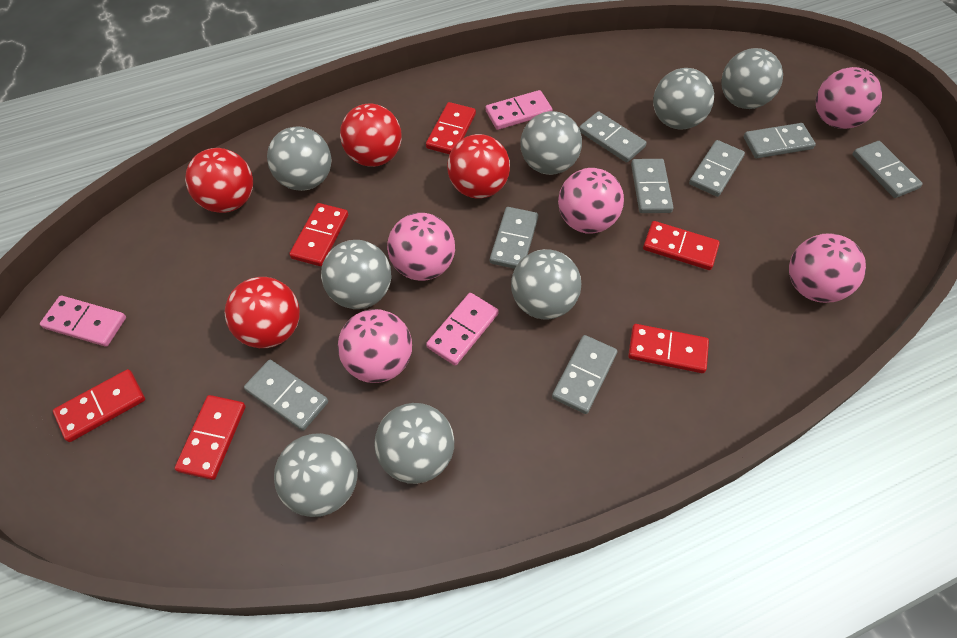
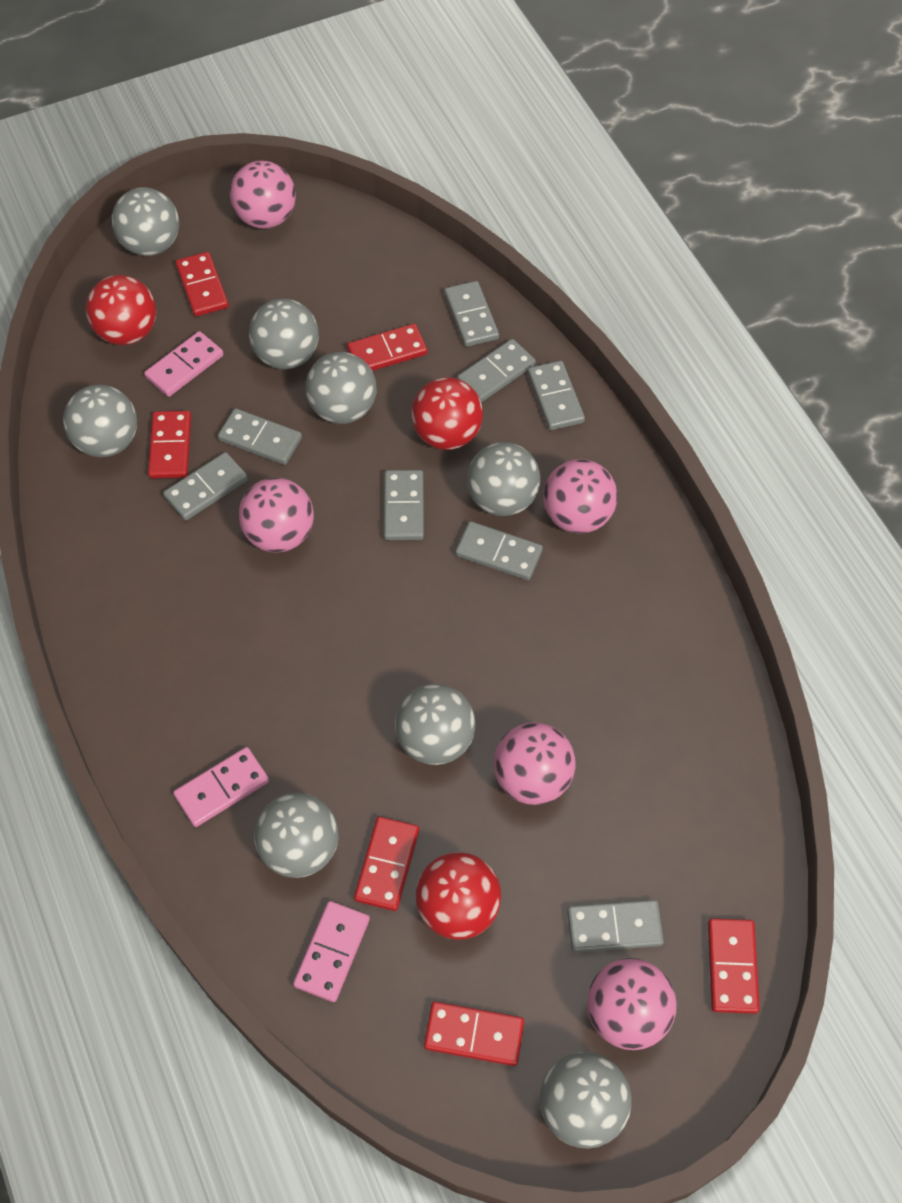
red ball: 4 -> 3

